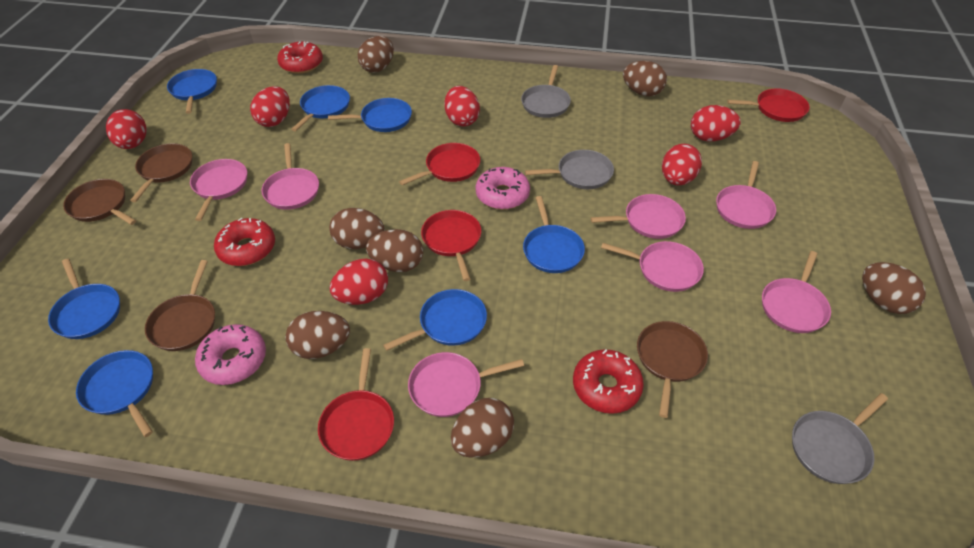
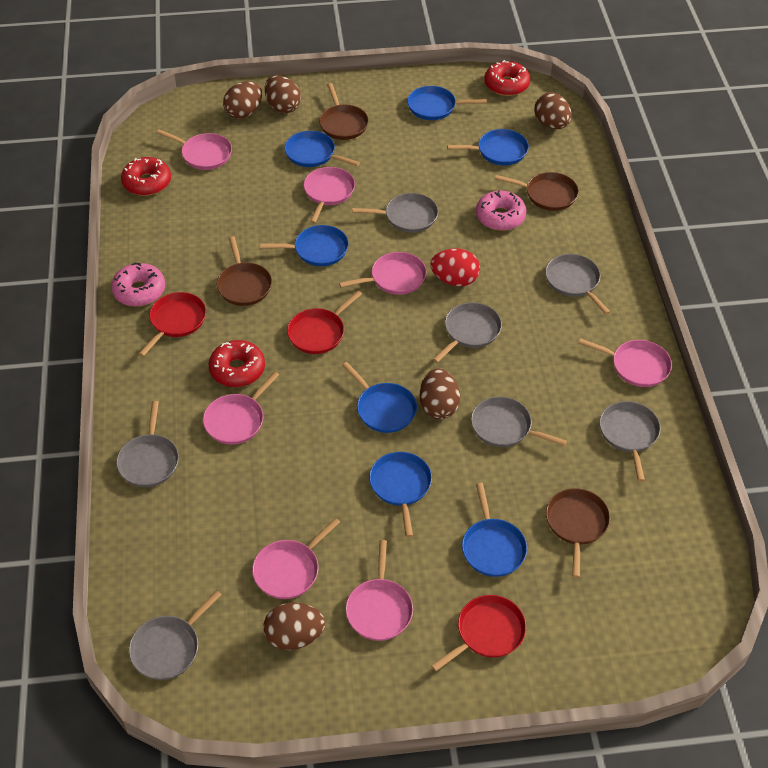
brown egg: 7 -> 5
grey pan: 3 -> 7
red egg: 6 -> 1
red pan: 4 -> 3

